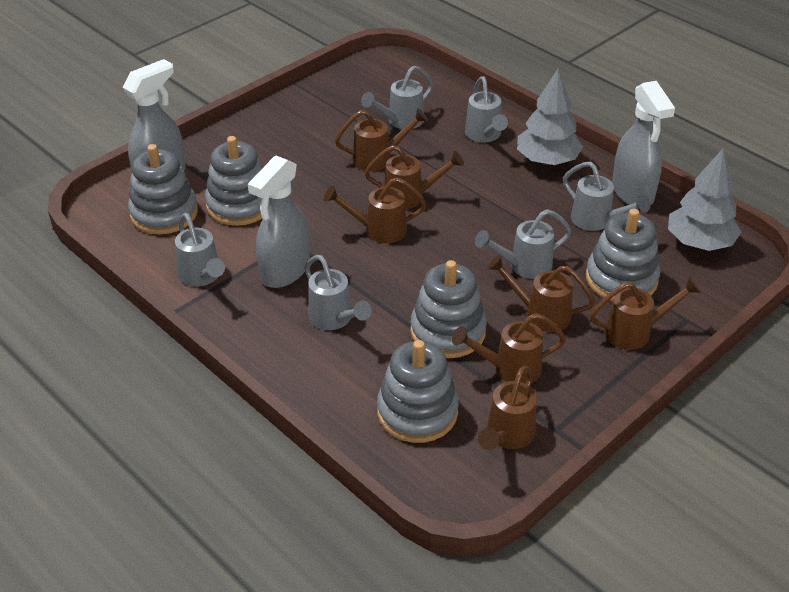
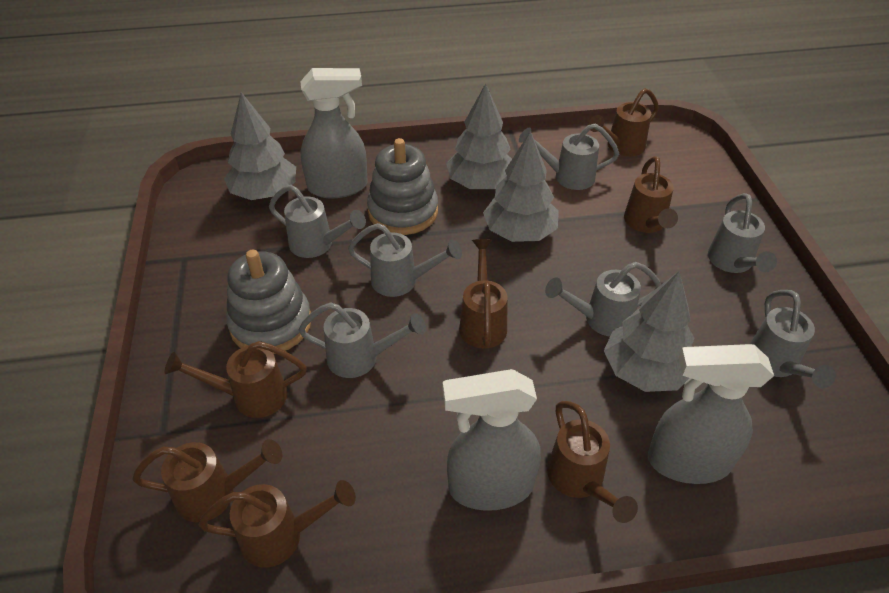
grey stacking toy: 5 -> 2
grey tree: 2 -> 4
grey watering can: 6 -> 7

